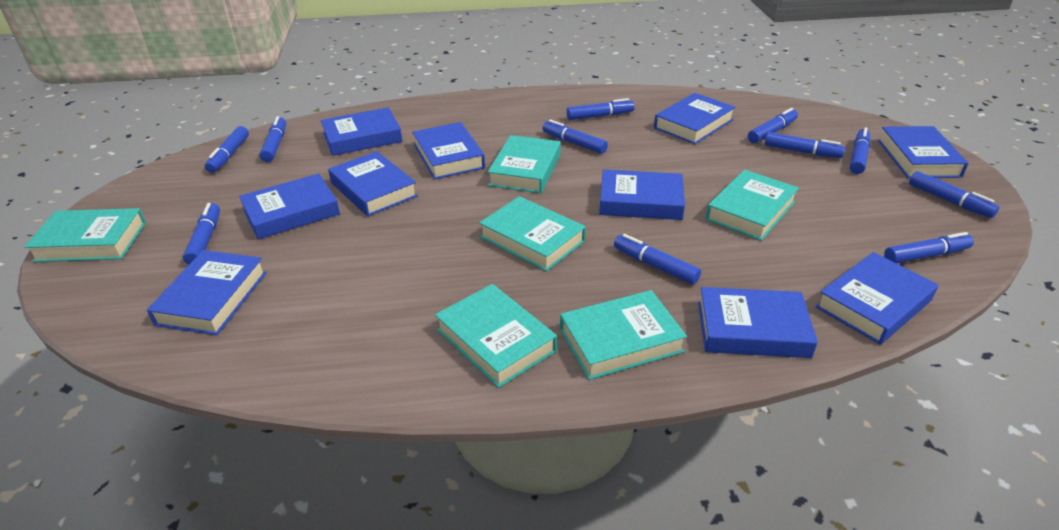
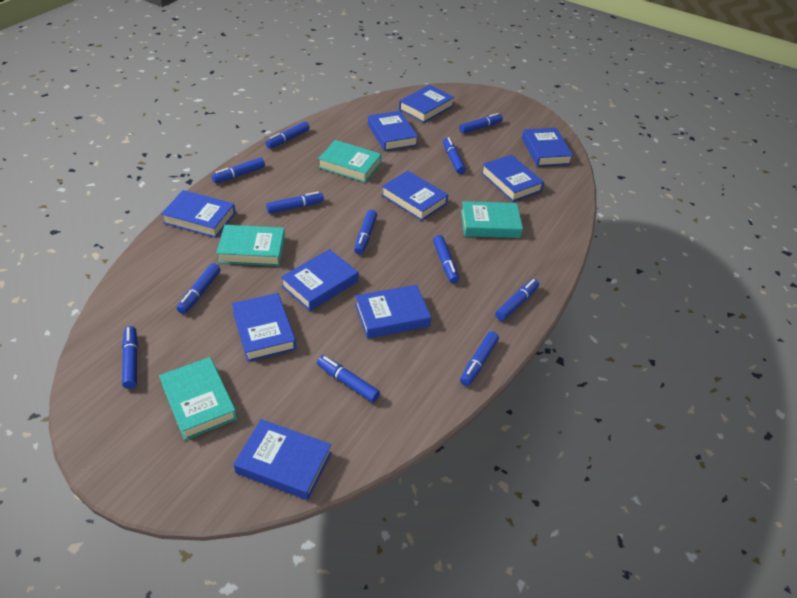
blue marker: 11 -> 12
turquoise book: 6 -> 4

